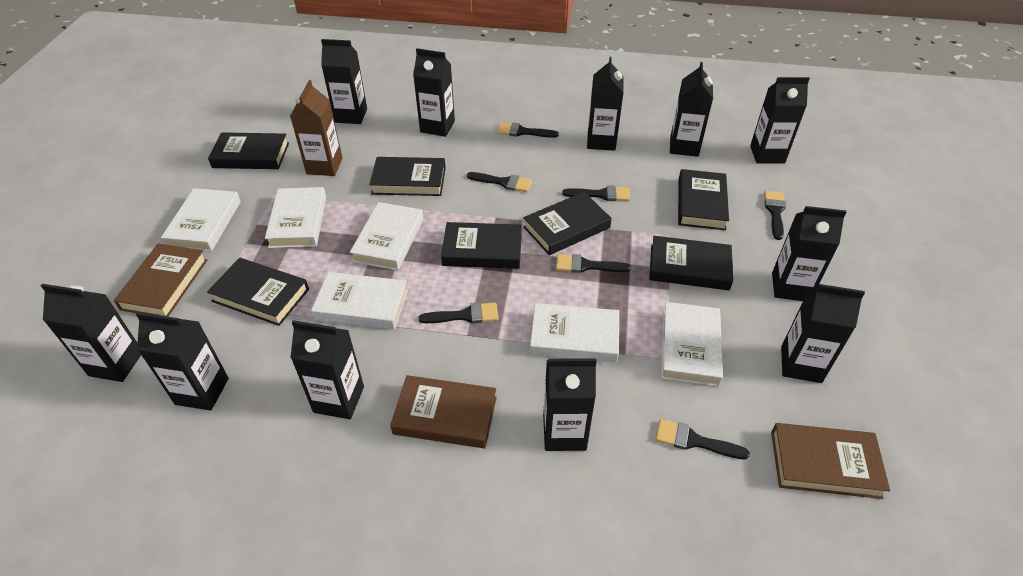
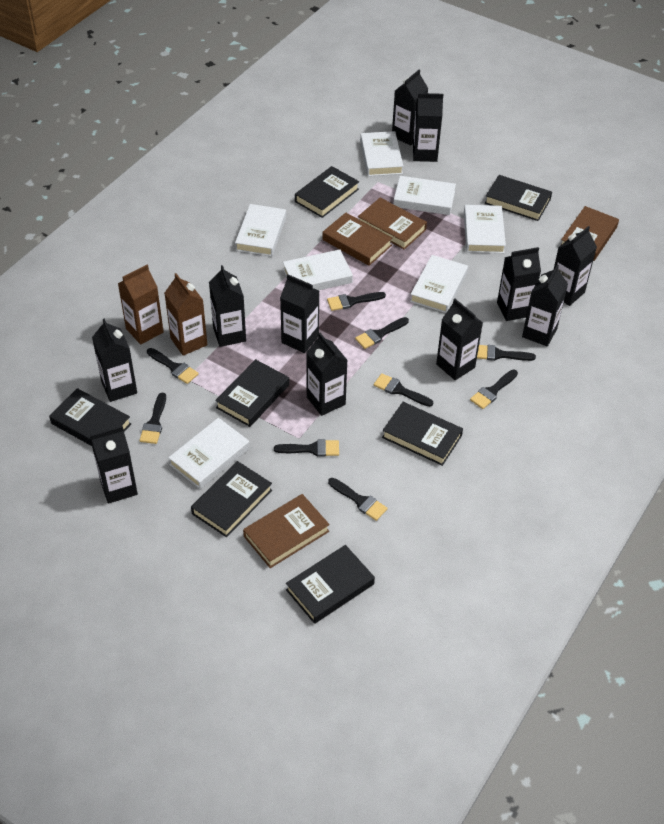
black brush: 7 -> 9
brown book: 3 -> 4
brown carton: 1 -> 2
white book: 6 -> 7

